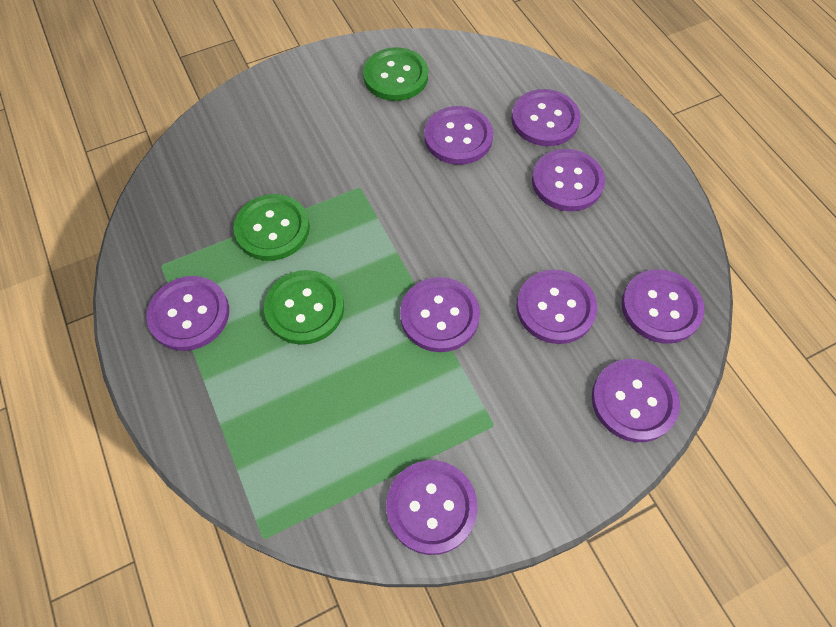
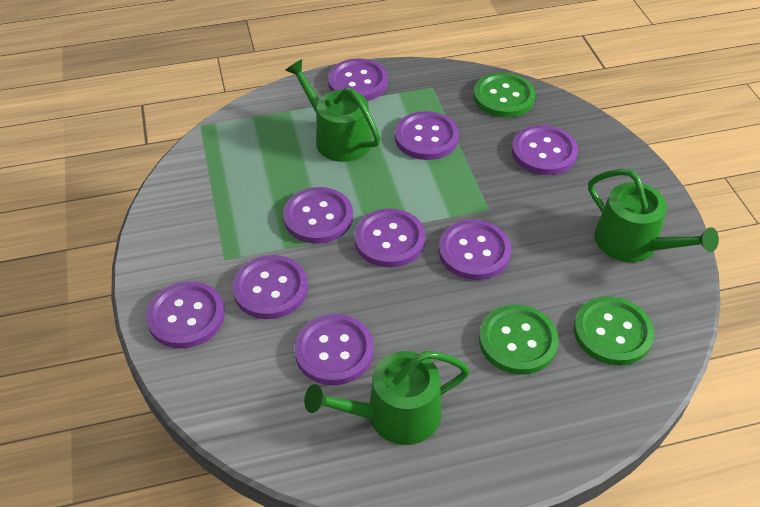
green watering can: 0 -> 3

